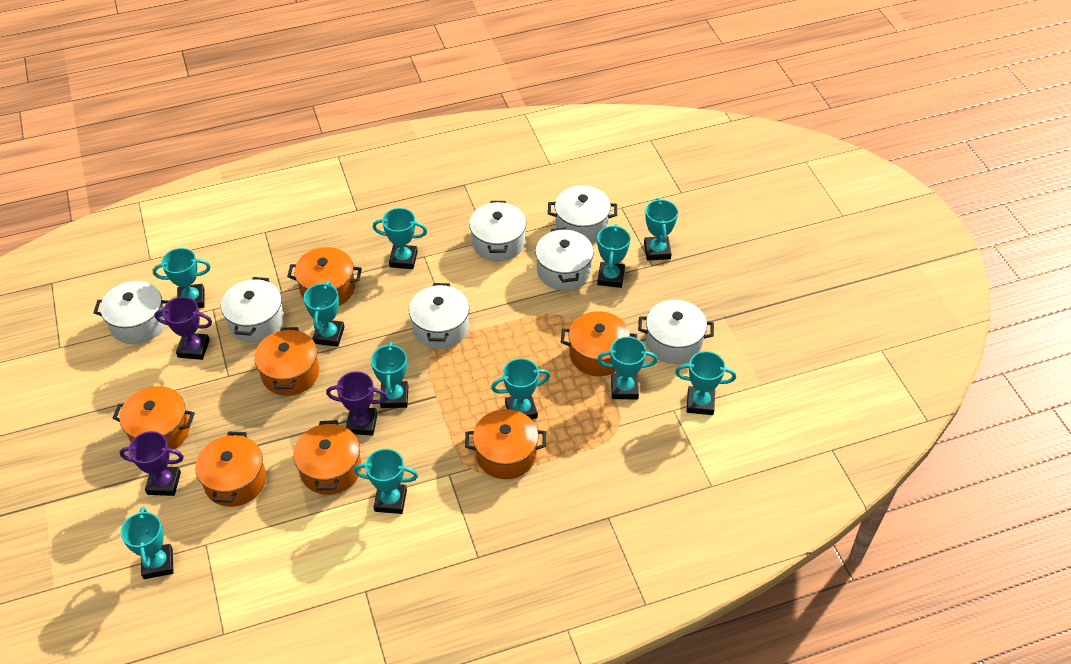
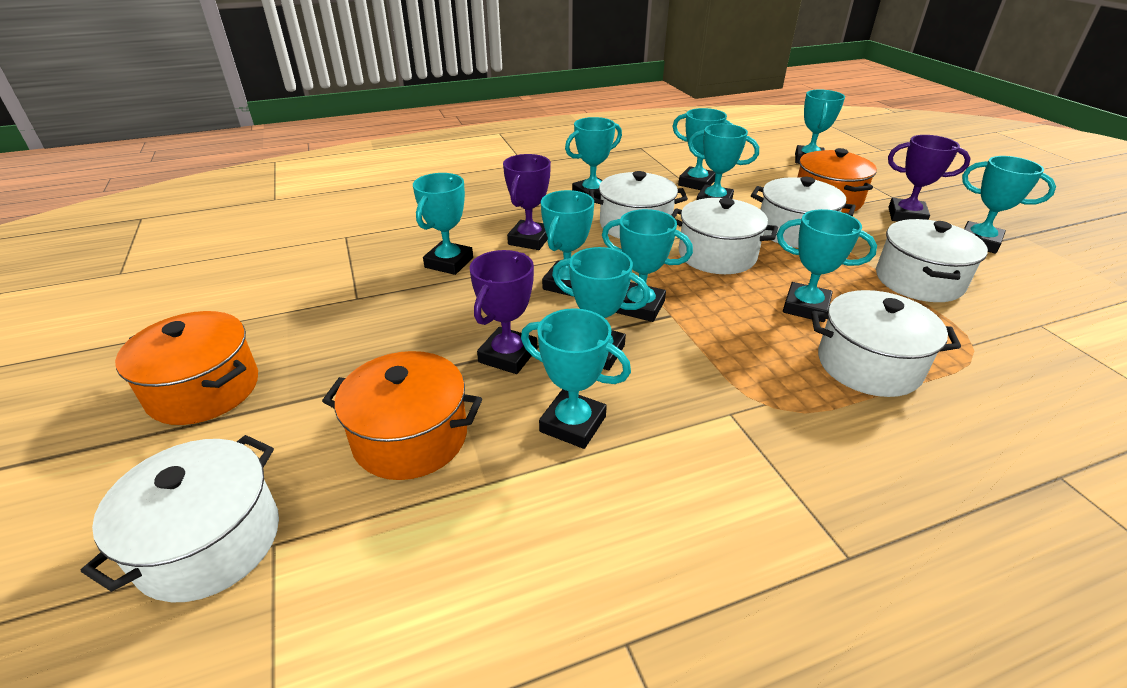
orange pot: 7 -> 3
white pot: 7 -> 6

